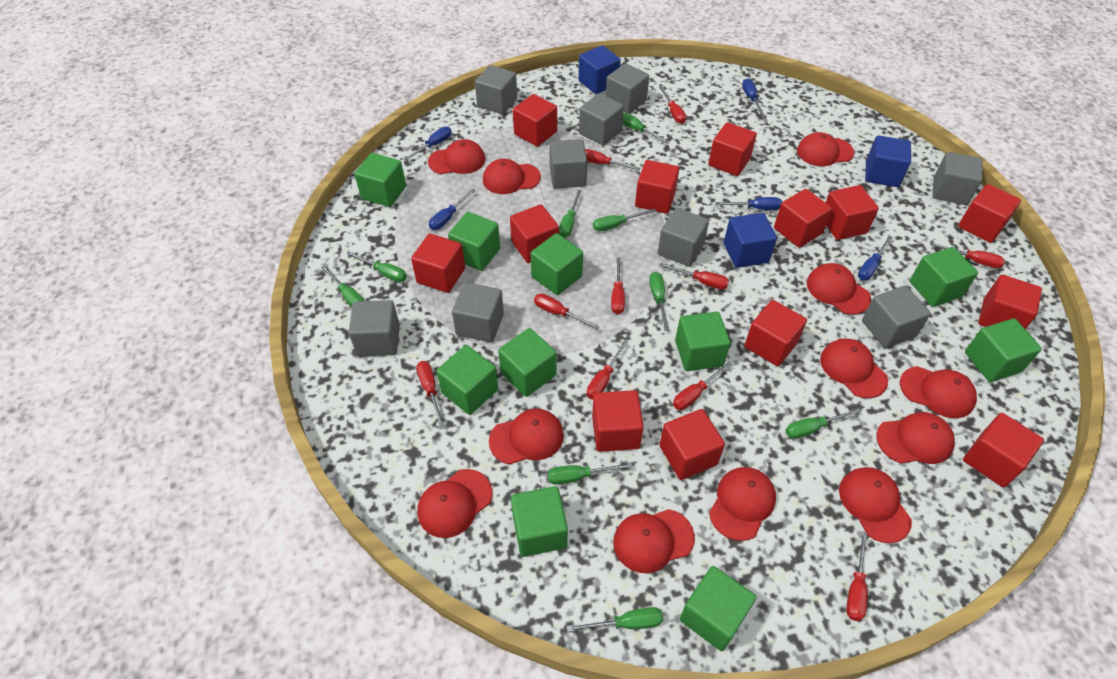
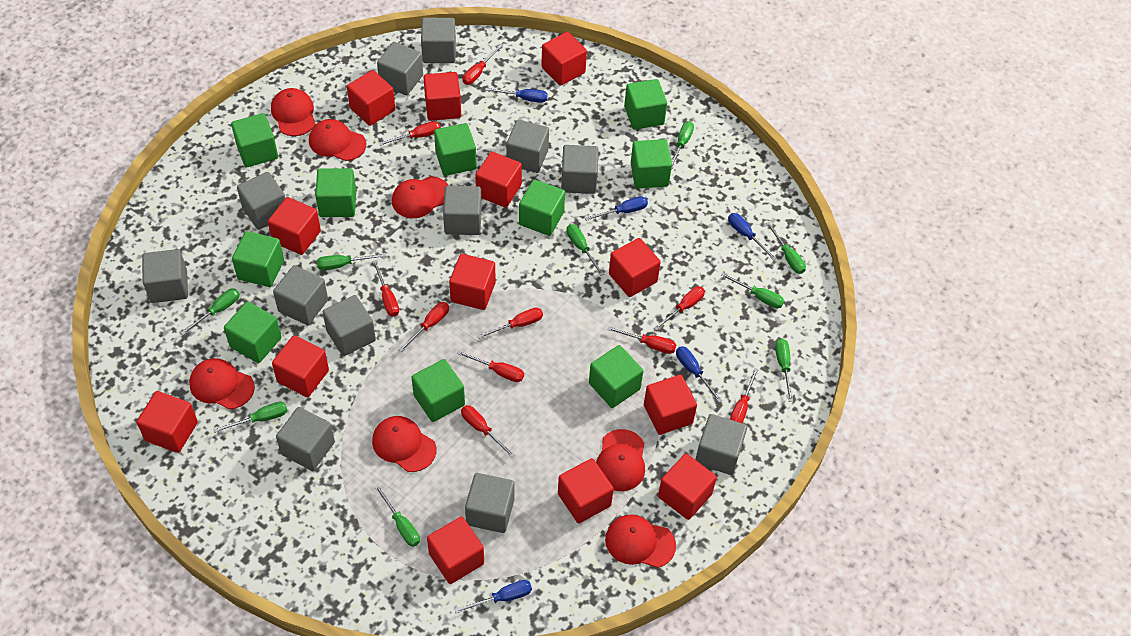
blue cube: 3 -> 0
grey cube: 9 -> 12
red cap: 12 -> 7

